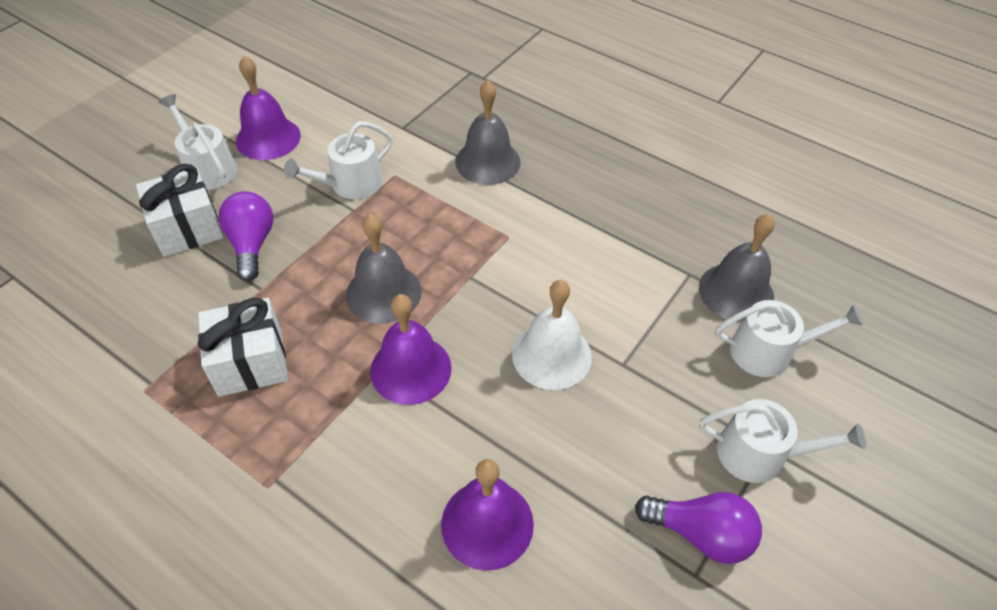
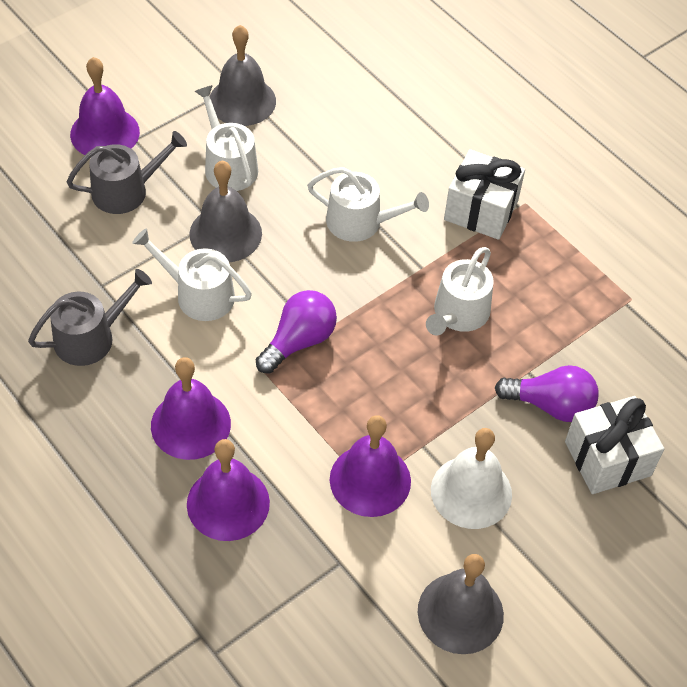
grey watering can: 0 -> 2
purple bell: 3 -> 4

